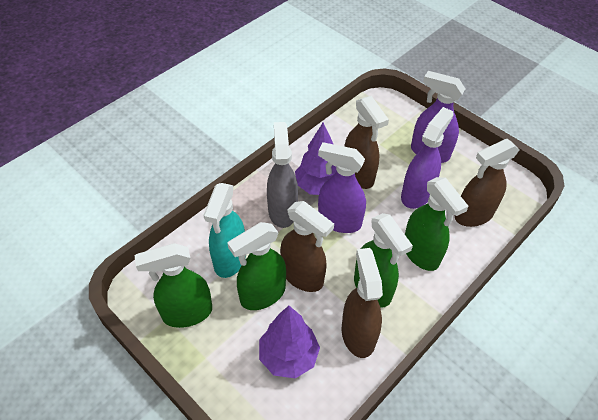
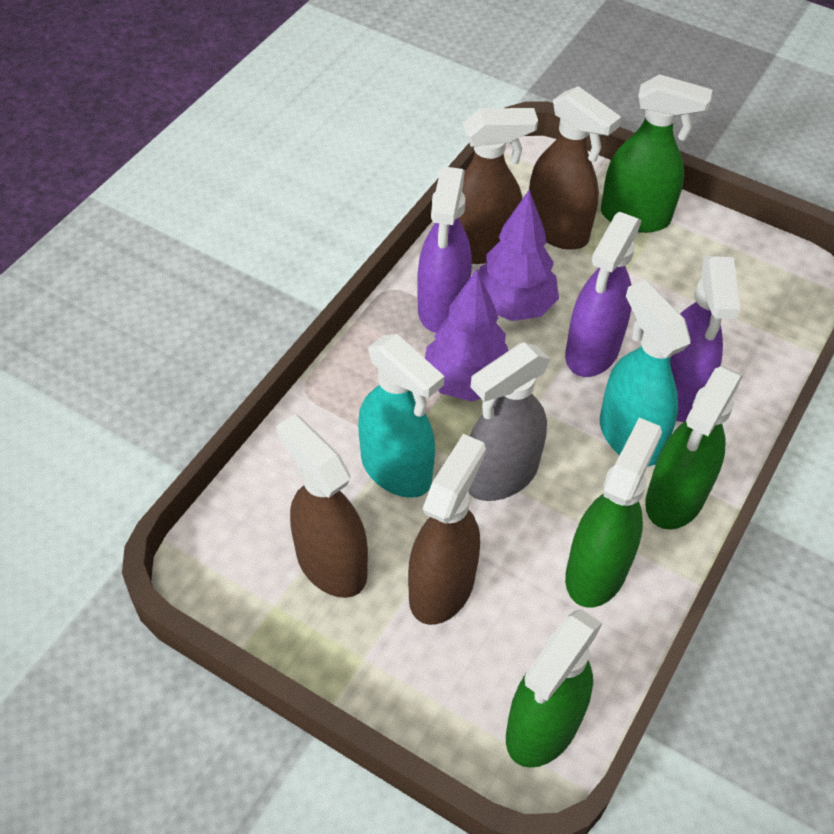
turquoise spray bottle: 1 -> 2

